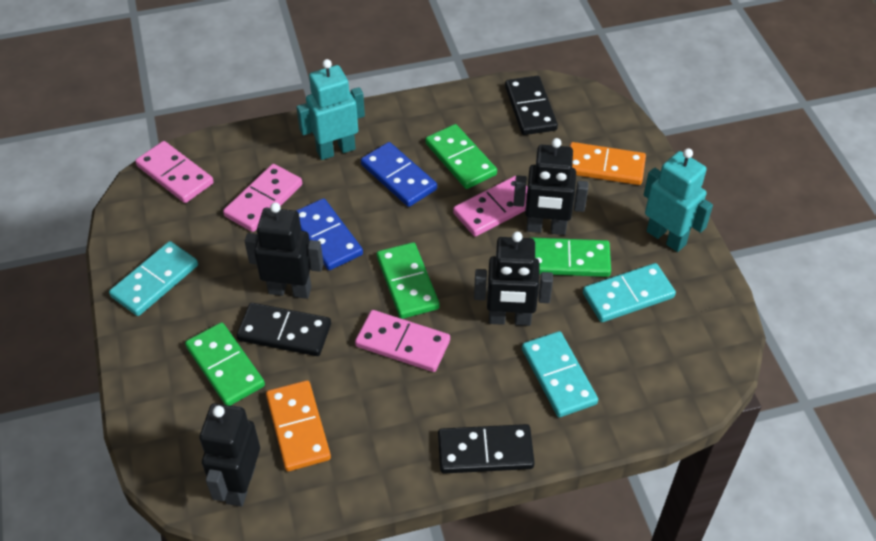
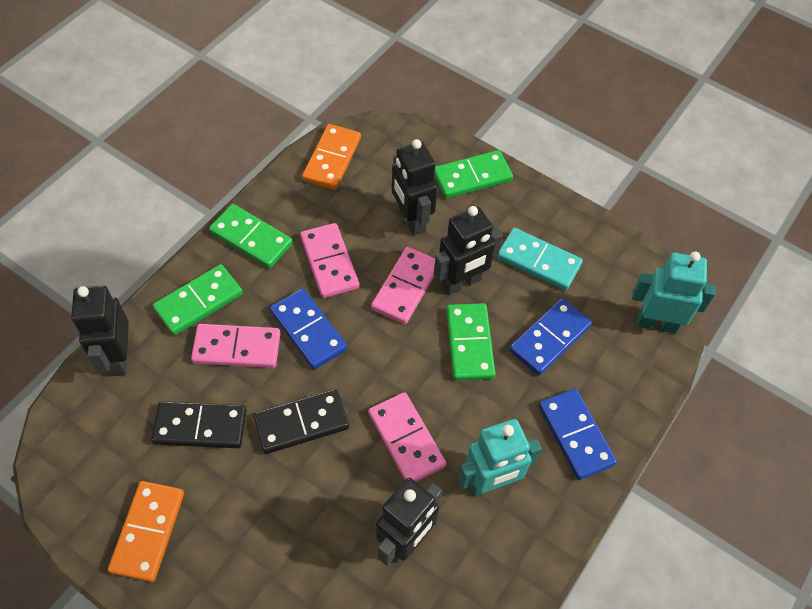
black domino: 3 -> 2
blue domino: 2 -> 3
turquoise domino: 3 -> 1

